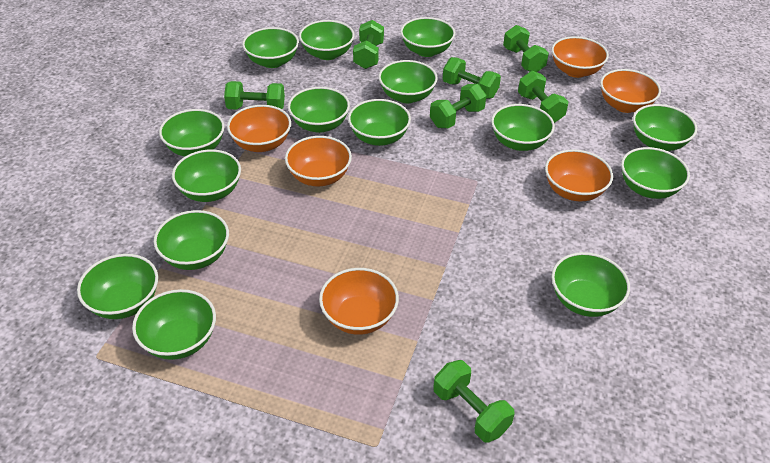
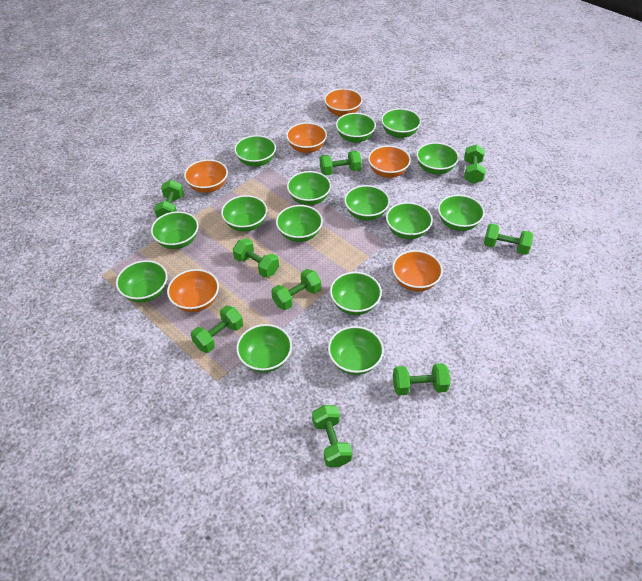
green dumbbell: 7 -> 9

